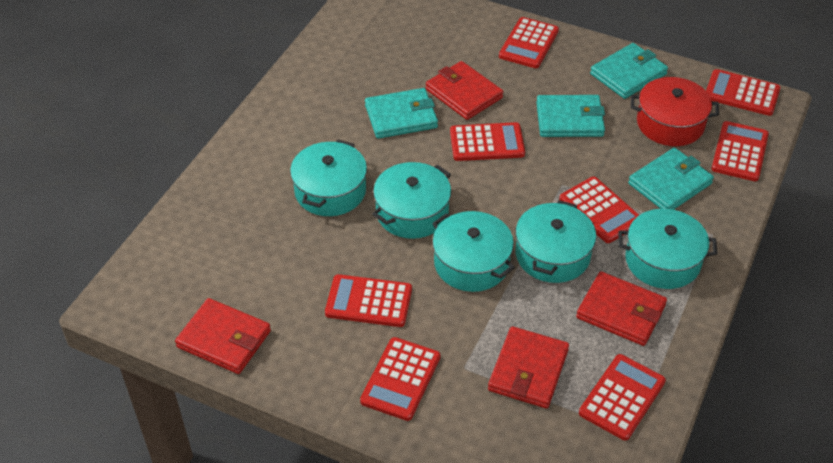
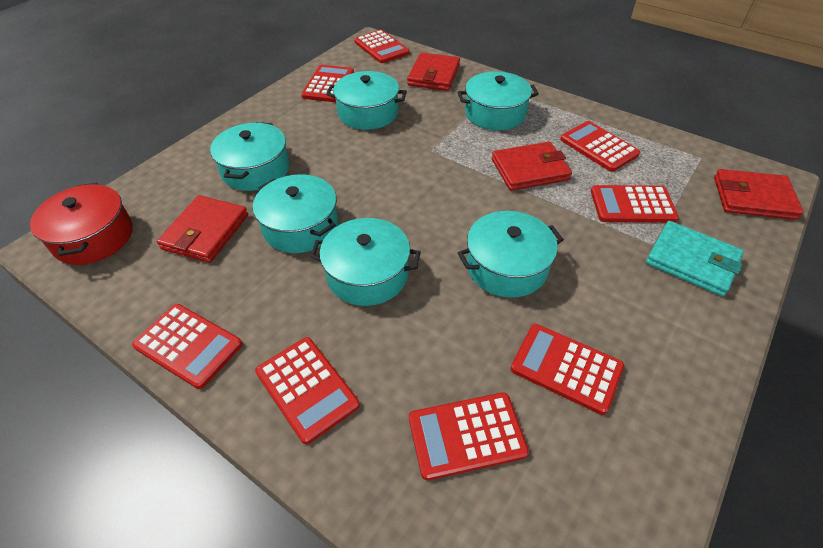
turquoise pot: 5 -> 6
turquoise wallet: 4 -> 1

